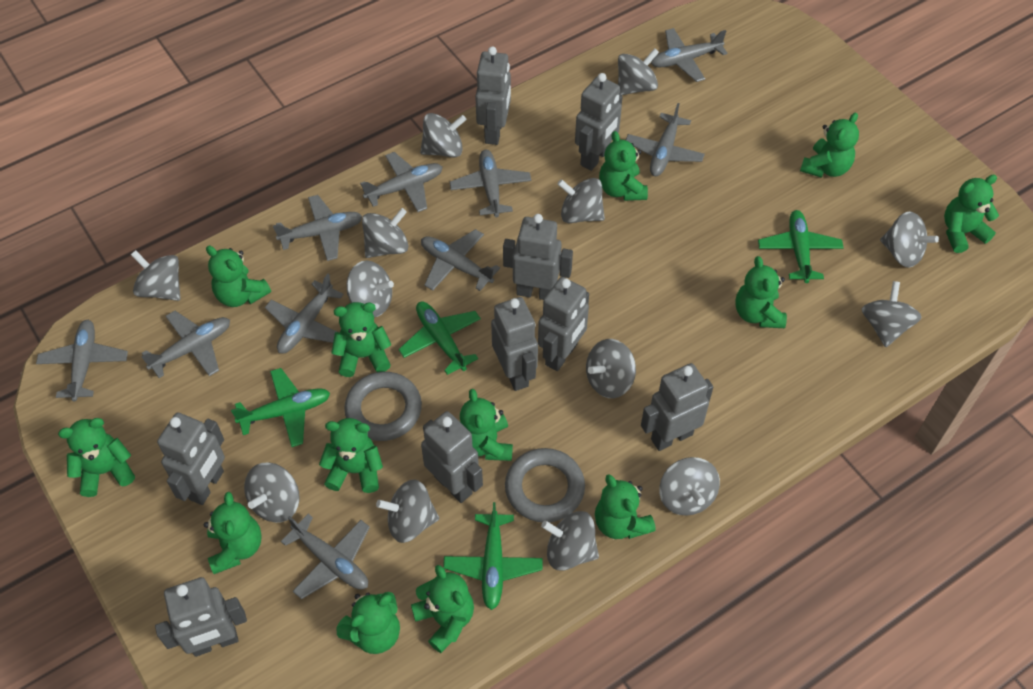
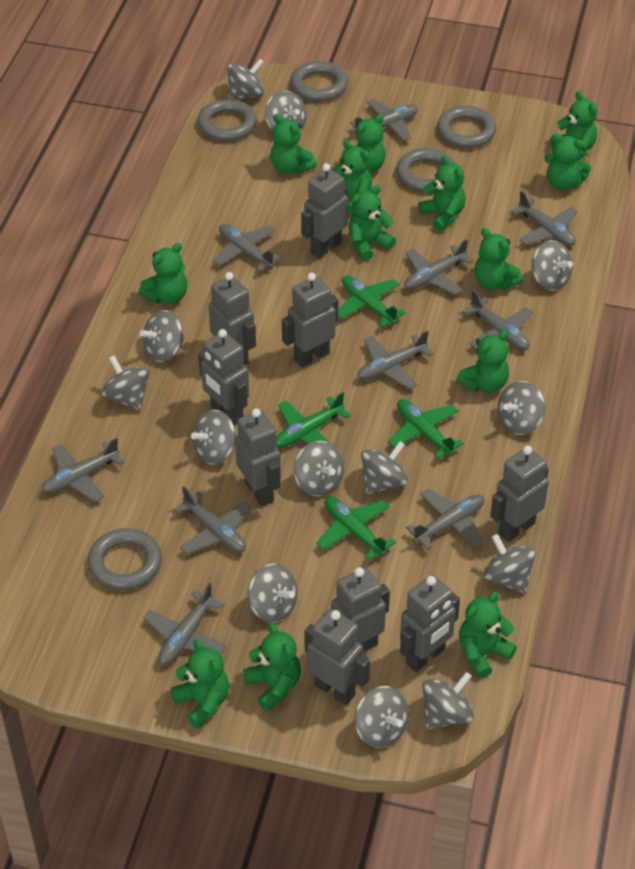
grey ring: 2 -> 5

